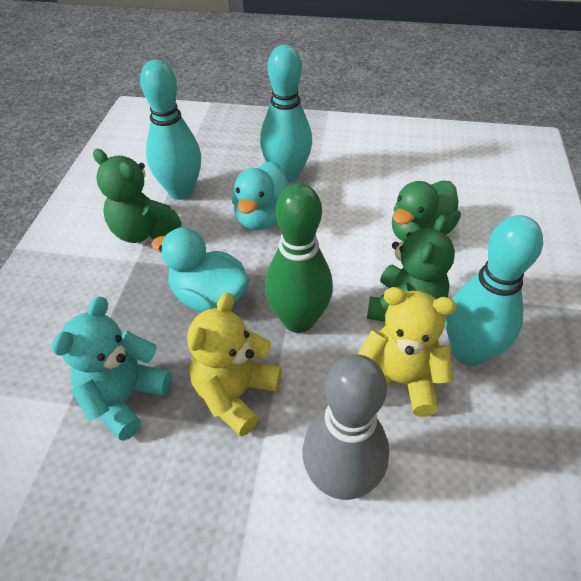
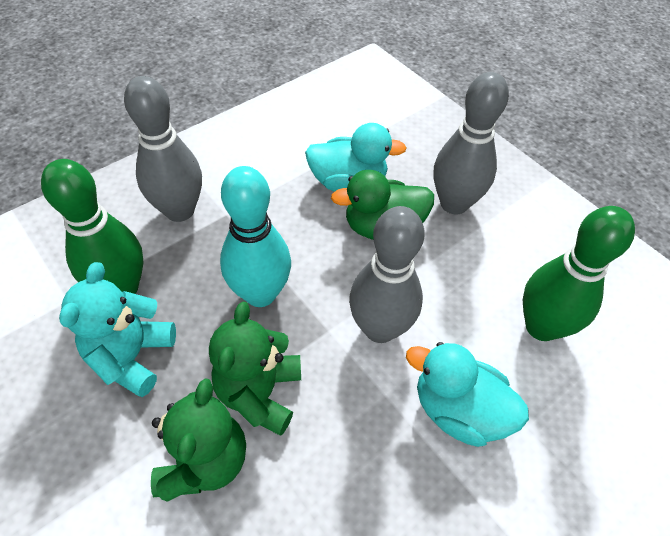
green bowling pin: 1 -> 2
grey bowling pin: 1 -> 3
turquoise bowling pin: 3 -> 1
yellow teddy bear: 2 -> 0

